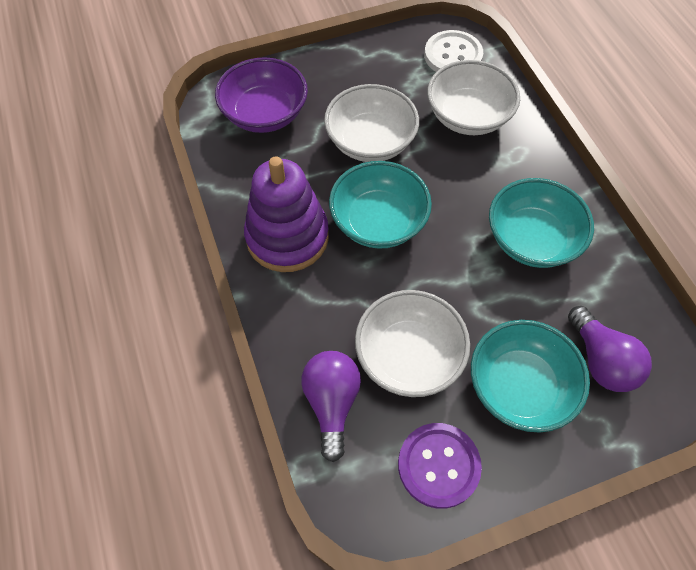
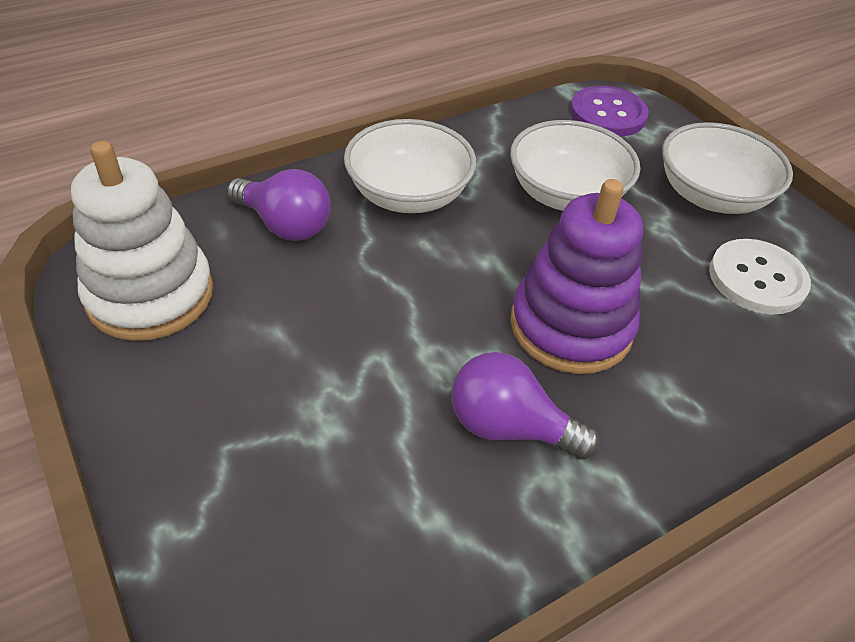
purple bowl: 1 -> 0
turquoise bowl: 3 -> 0
white stacking toy: 0 -> 1

